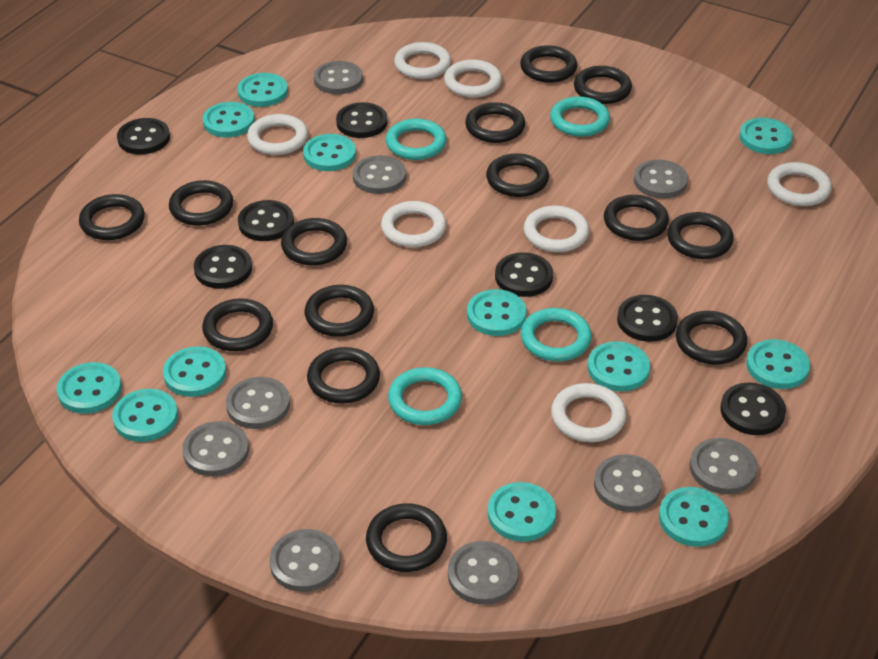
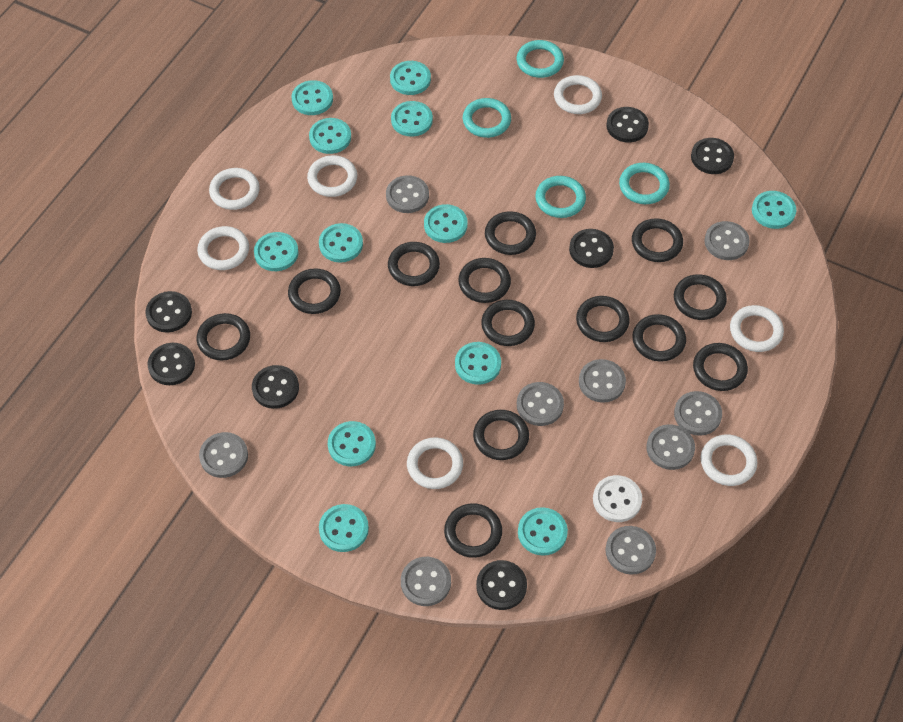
black ring: 14 -> 13
white button: 0 -> 1

